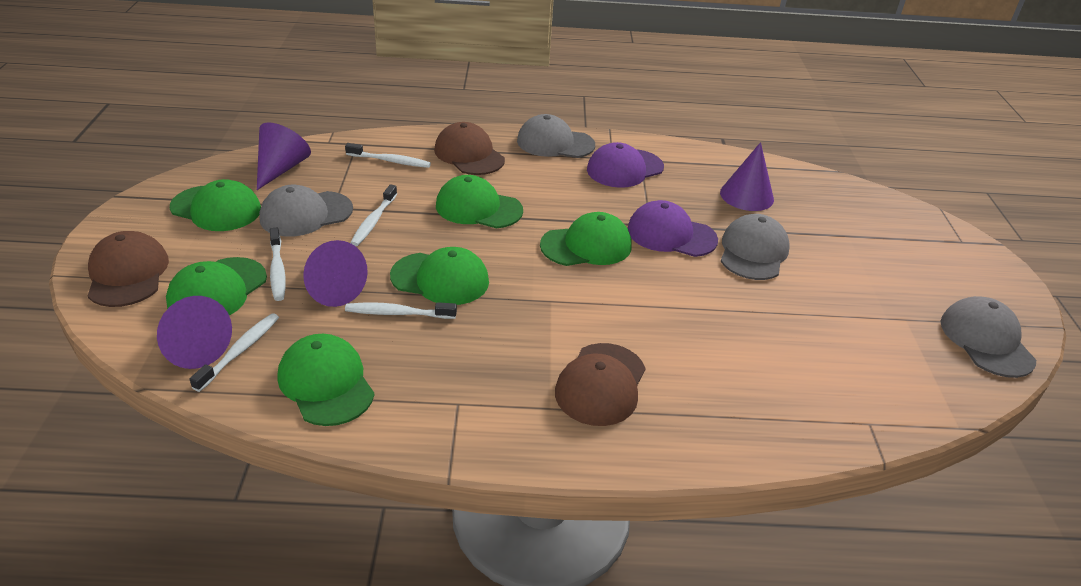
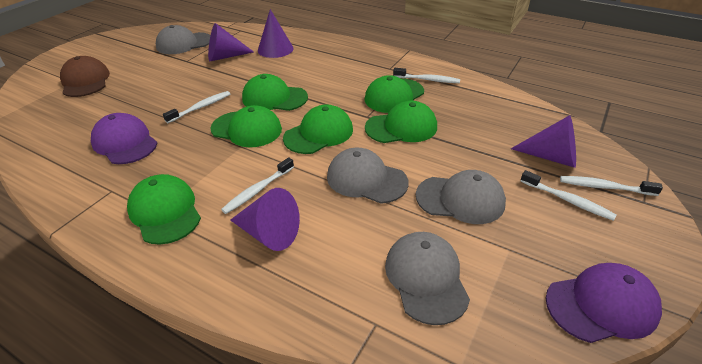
brown cap: 3 -> 1

